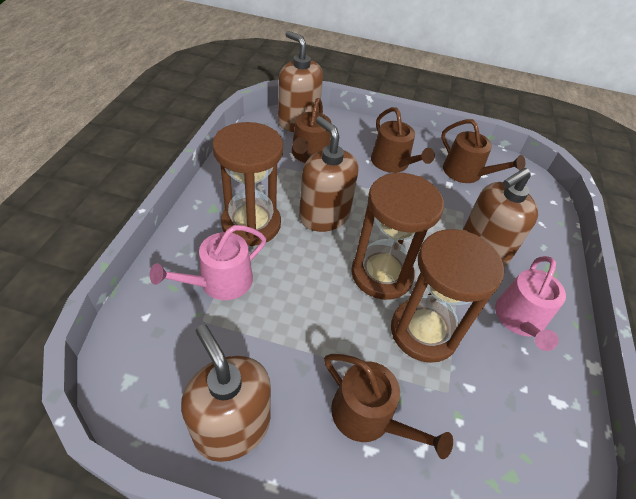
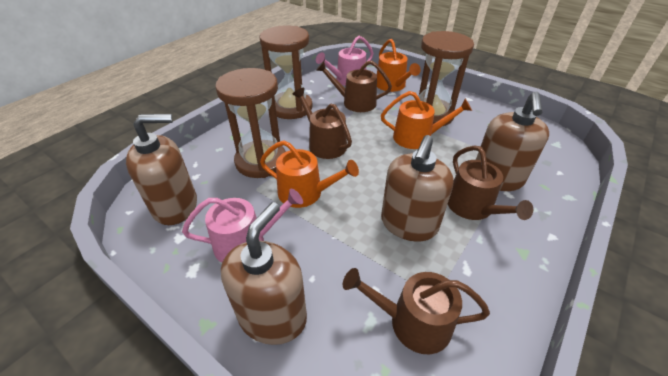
orange watering can: 0 -> 3

